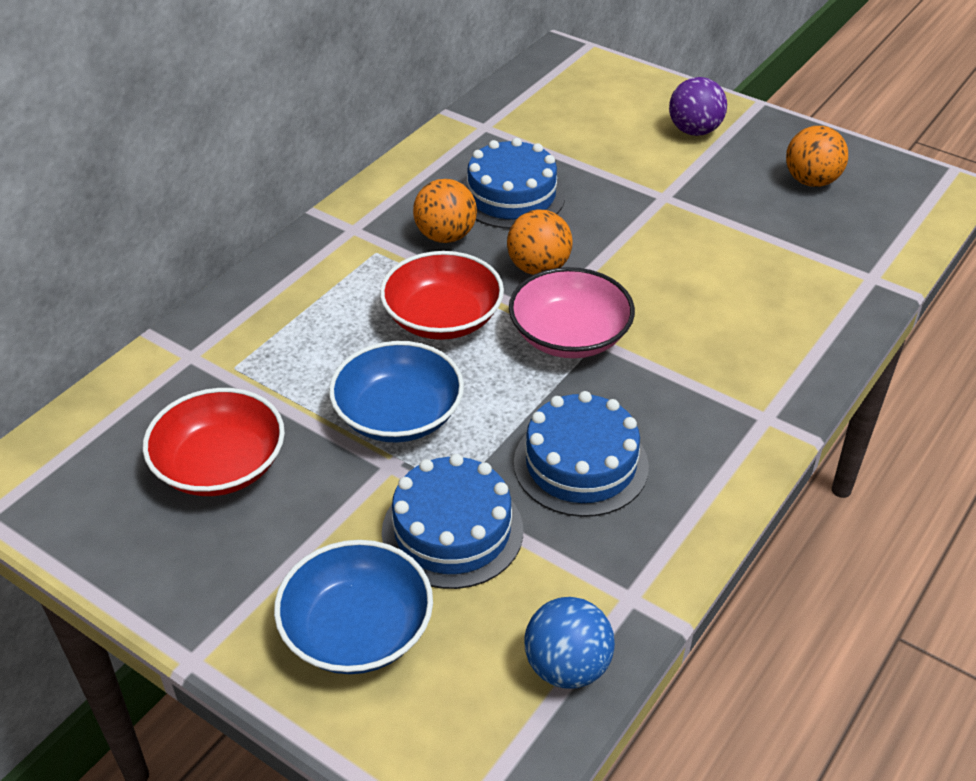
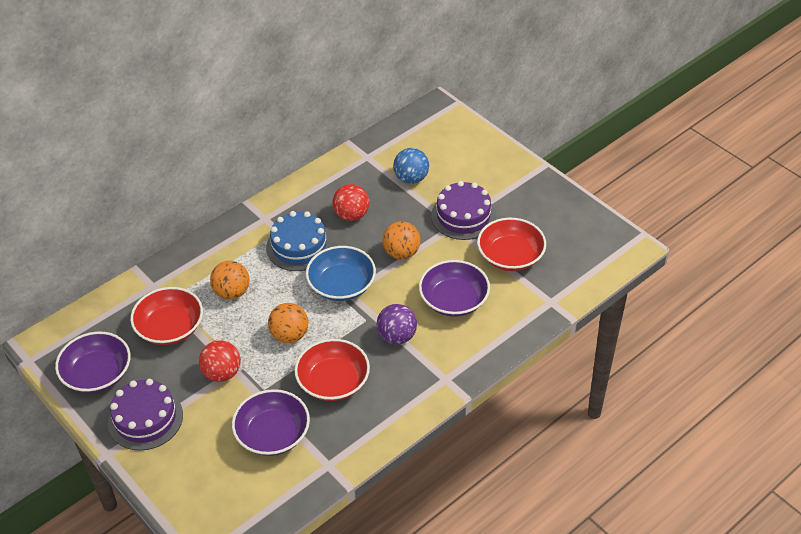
blue bowl: 2 -> 1
blue cake: 3 -> 1
pink bowl: 1 -> 0
purple bowl: 0 -> 3
purple cake: 0 -> 2
red ball: 0 -> 2
red bowl: 2 -> 3

